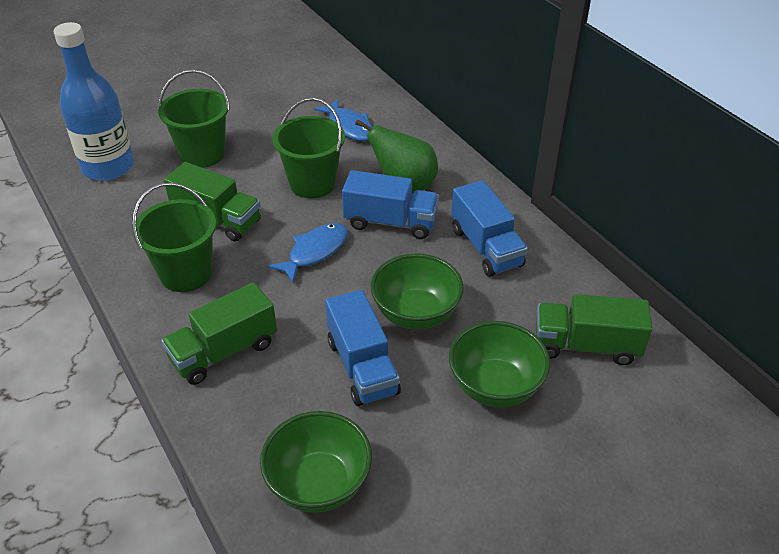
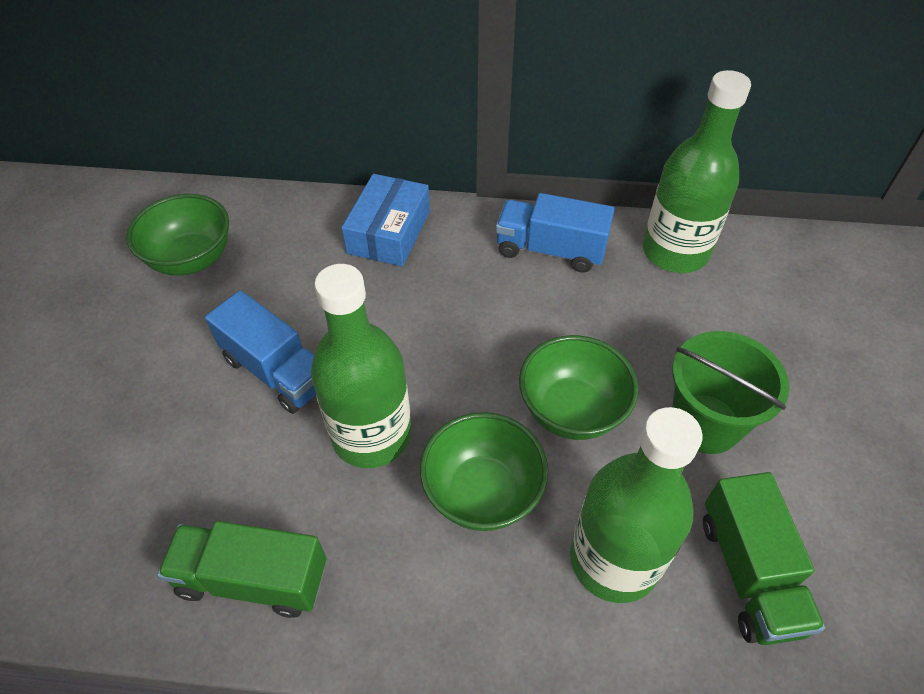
blue bottle: 1 -> 0
blue box: 0 -> 1
blue fish: 2 -> 0
blue truck: 3 -> 2
green bottle: 0 -> 3
green bucket: 3 -> 1
green pear: 1 -> 0
green truck: 3 -> 2

